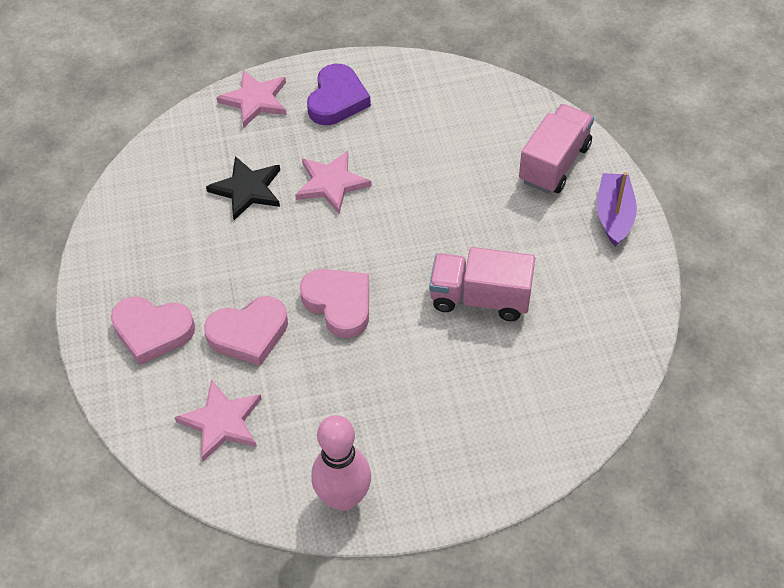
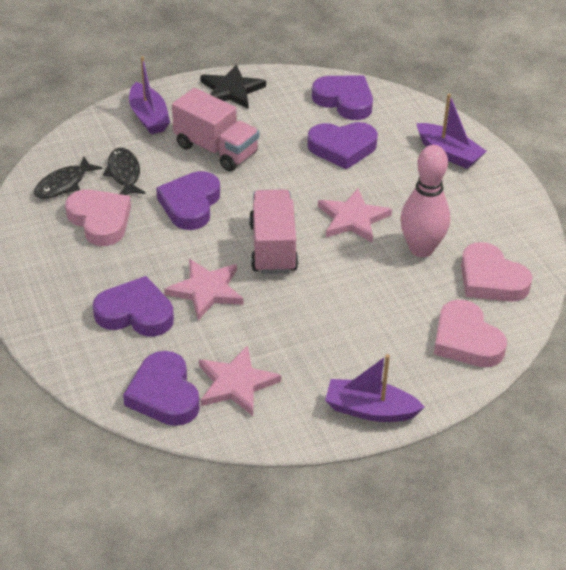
black fish: 0 -> 2
purple boat: 1 -> 3
purple heart: 1 -> 5

